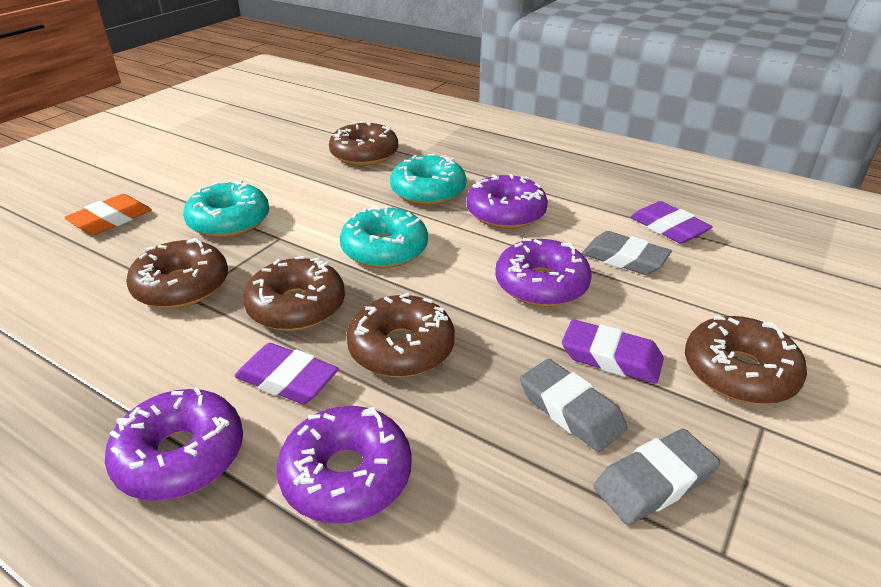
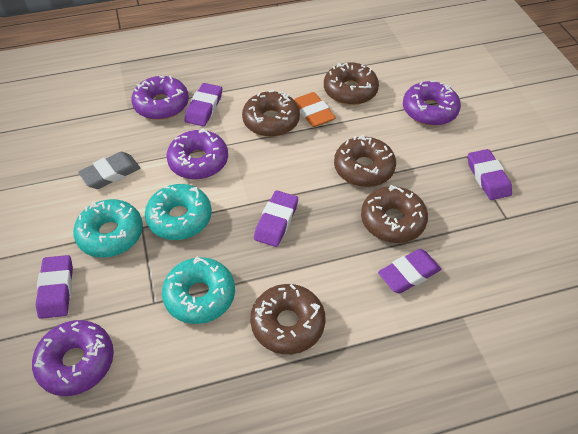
grey eraser: 3 -> 1
purple eraser: 3 -> 5

